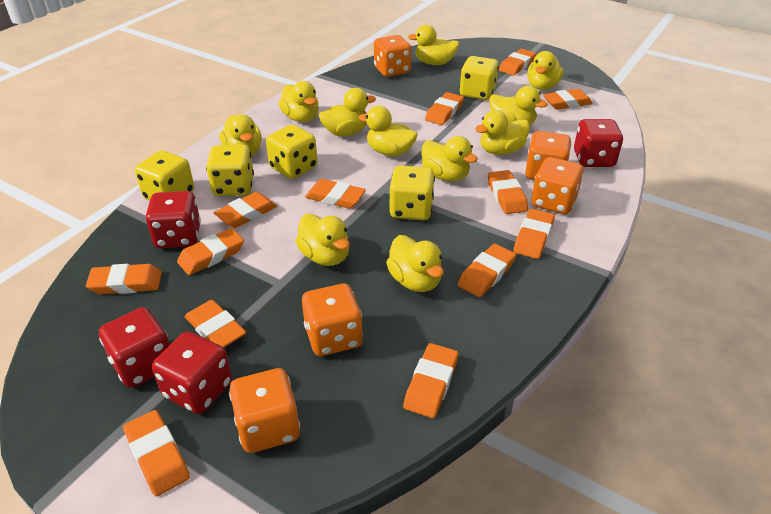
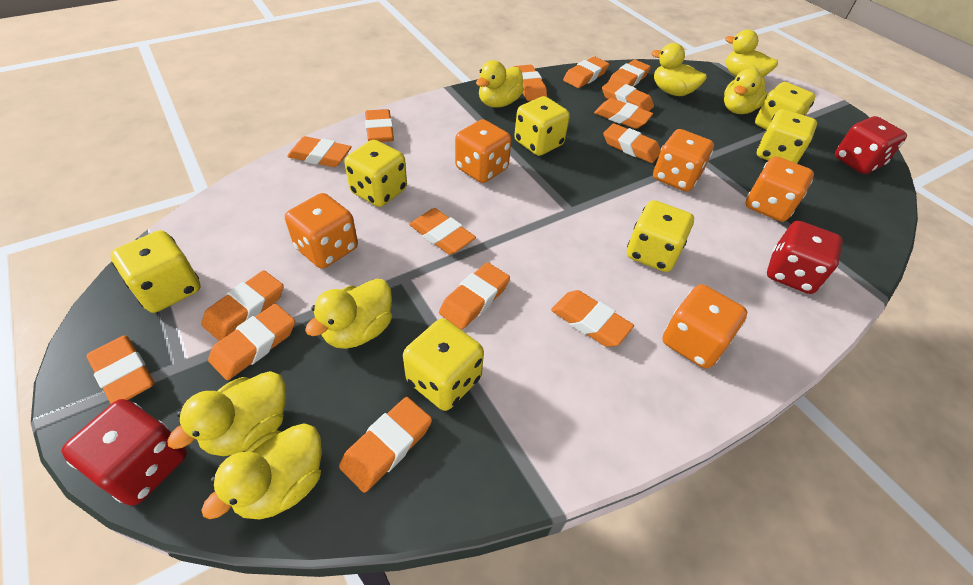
orange eraser: 13 -> 15
red dice: 4 -> 3
yellow dice: 5 -> 7
yellow duck: 11 -> 7

